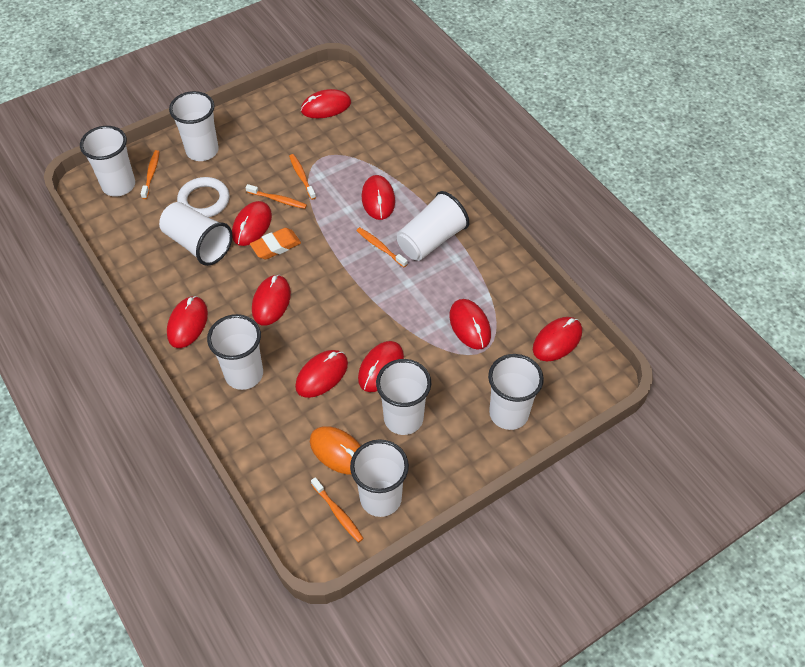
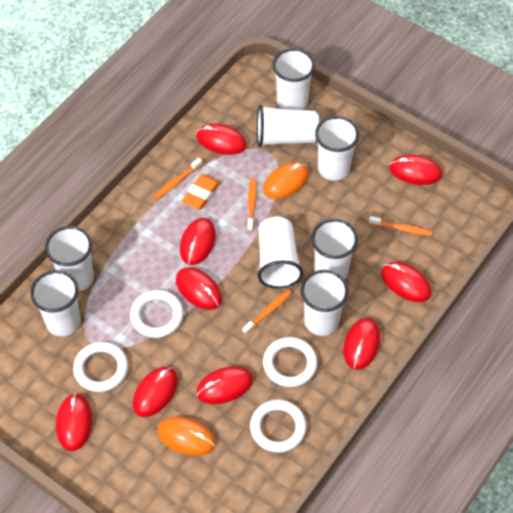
orange mouse: 1 -> 2
orange toothbrush: 5 -> 4
white ring: 1 -> 4

